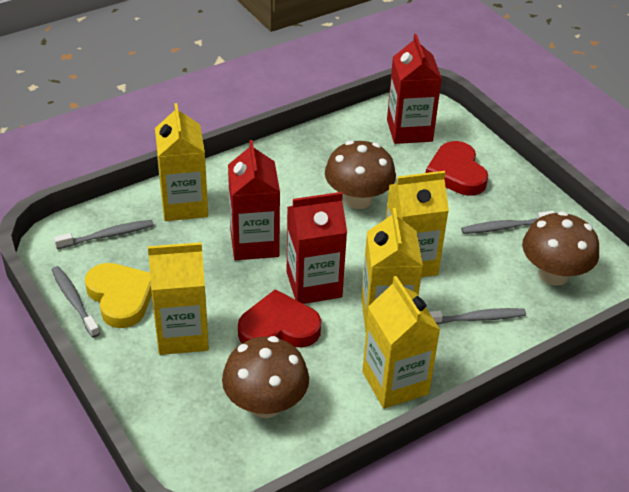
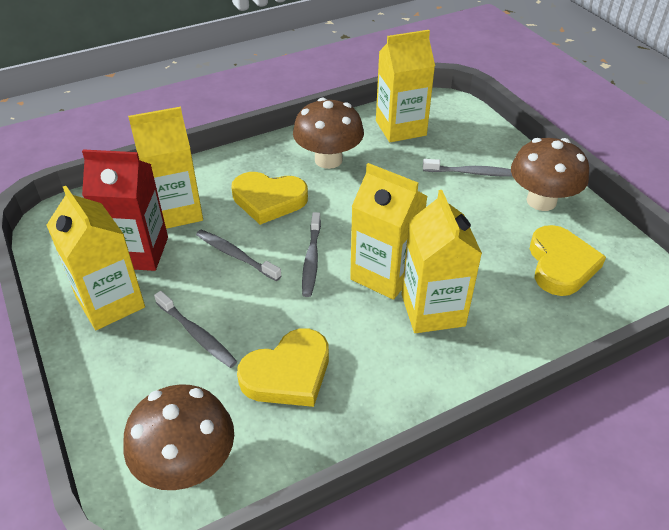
red carton: 3 -> 1
red heart: 2 -> 0
yellow heart: 1 -> 3

